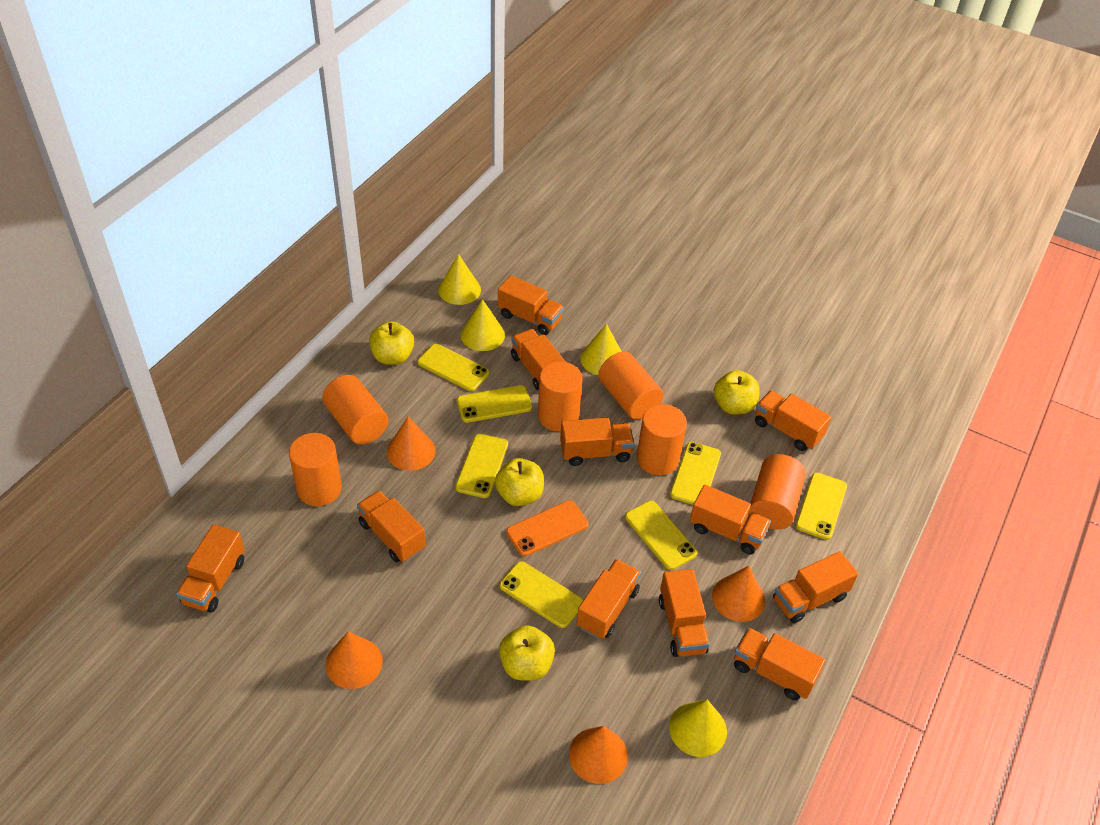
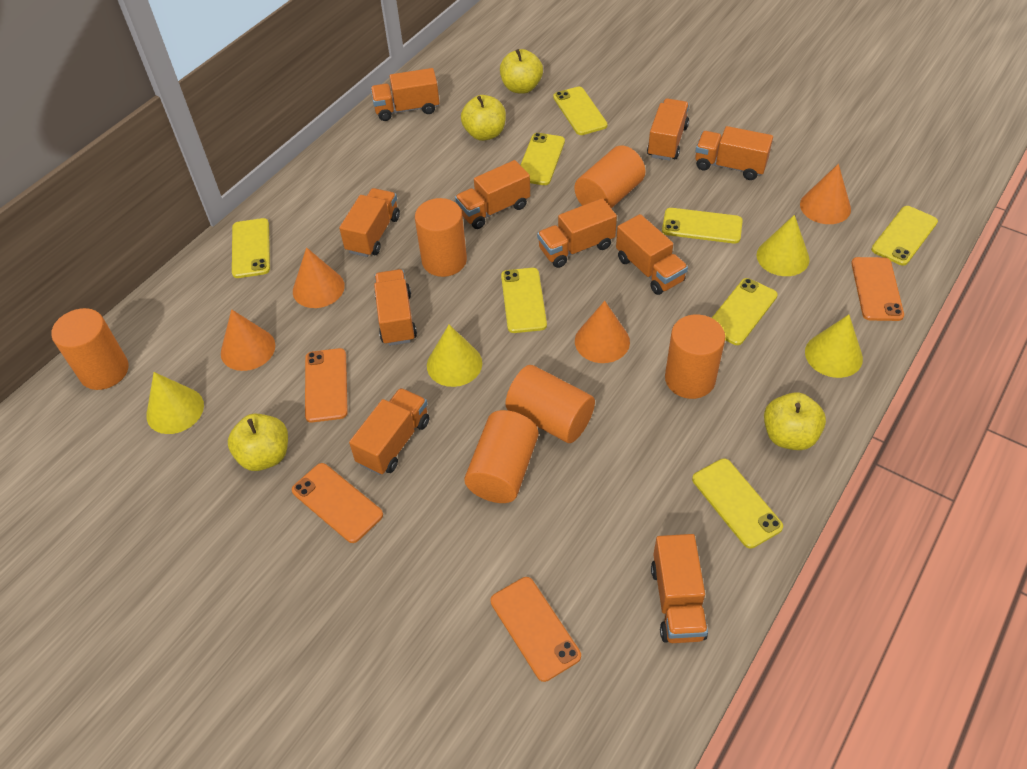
orange phone: 1 -> 4
orange truck: 11 -> 10
yellow phone: 7 -> 8

